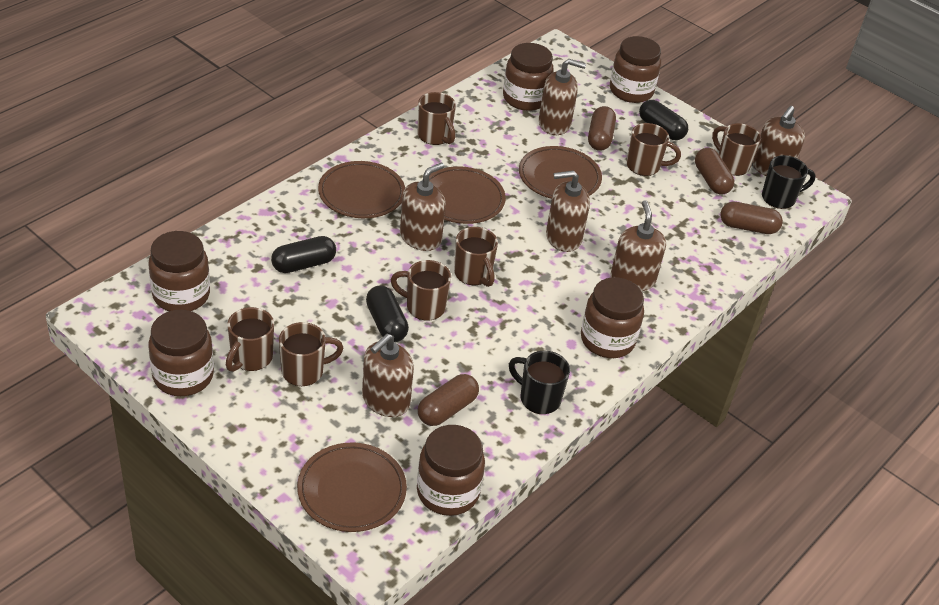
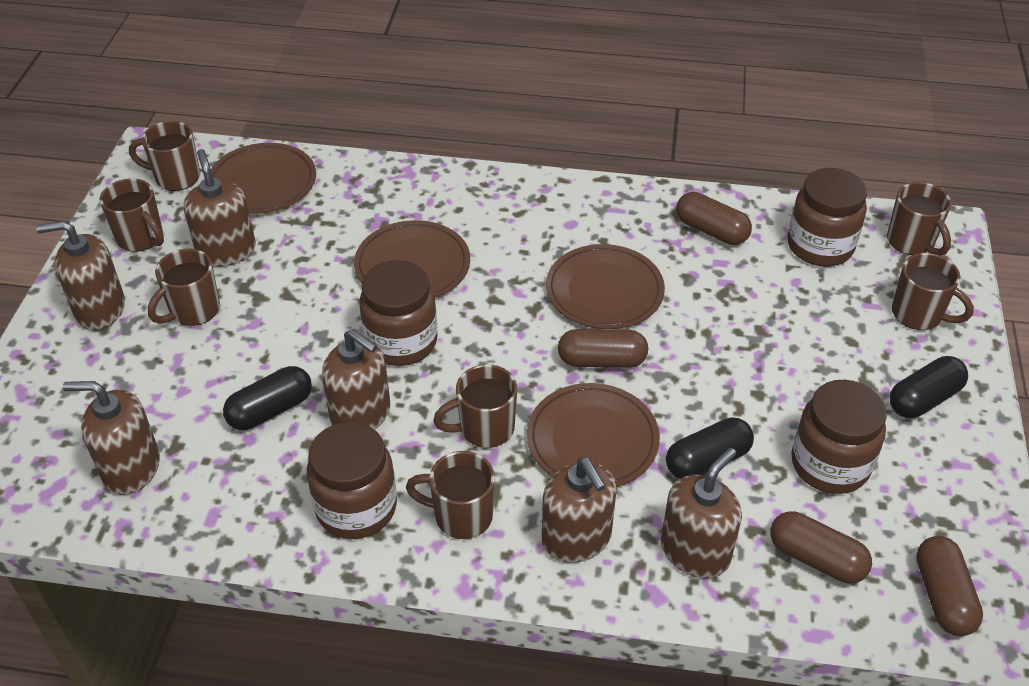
black mug: 2 -> 0
brown jar: 6 -> 4

